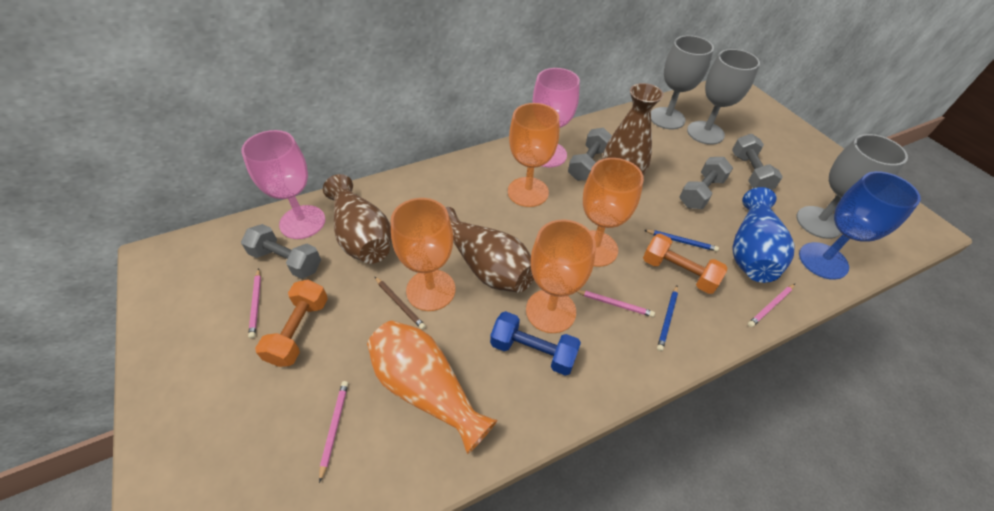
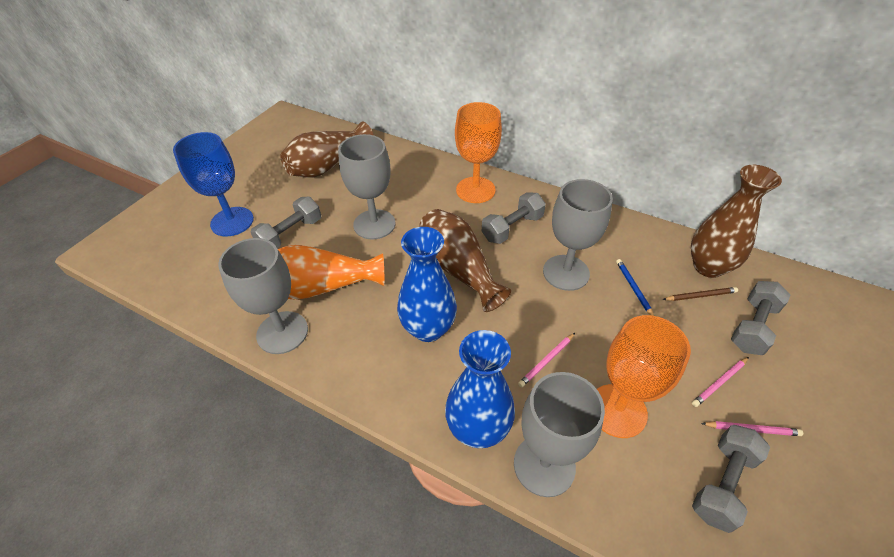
blue dumbbell: 1 -> 0
blue pencil: 2 -> 1
blue vase: 1 -> 2
grey goblet: 3 -> 4
orange dumbbell: 2 -> 0
orange goblet: 4 -> 2
pink goblet: 2 -> 0
pink pencil: 4 -> 3

